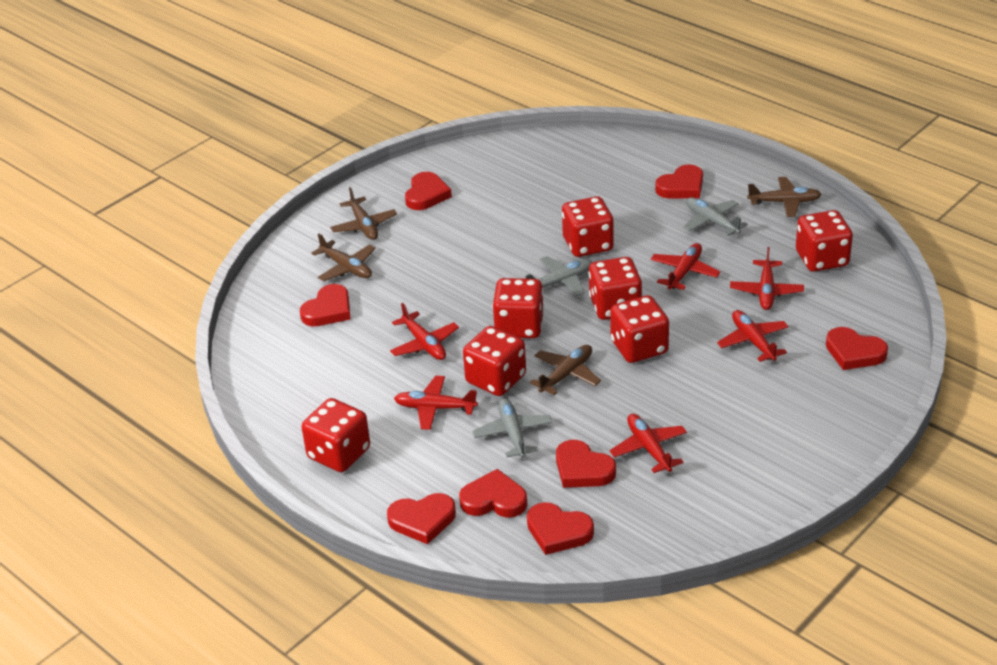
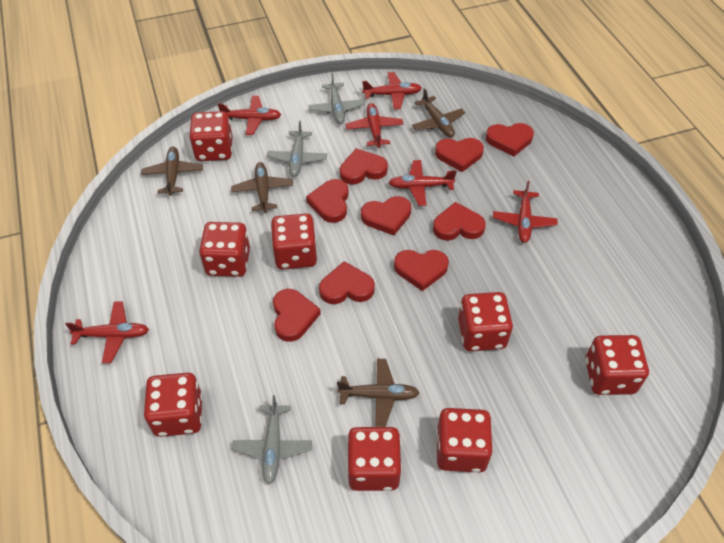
red dice: 7 -> 8
red heart: 8 -> 9

